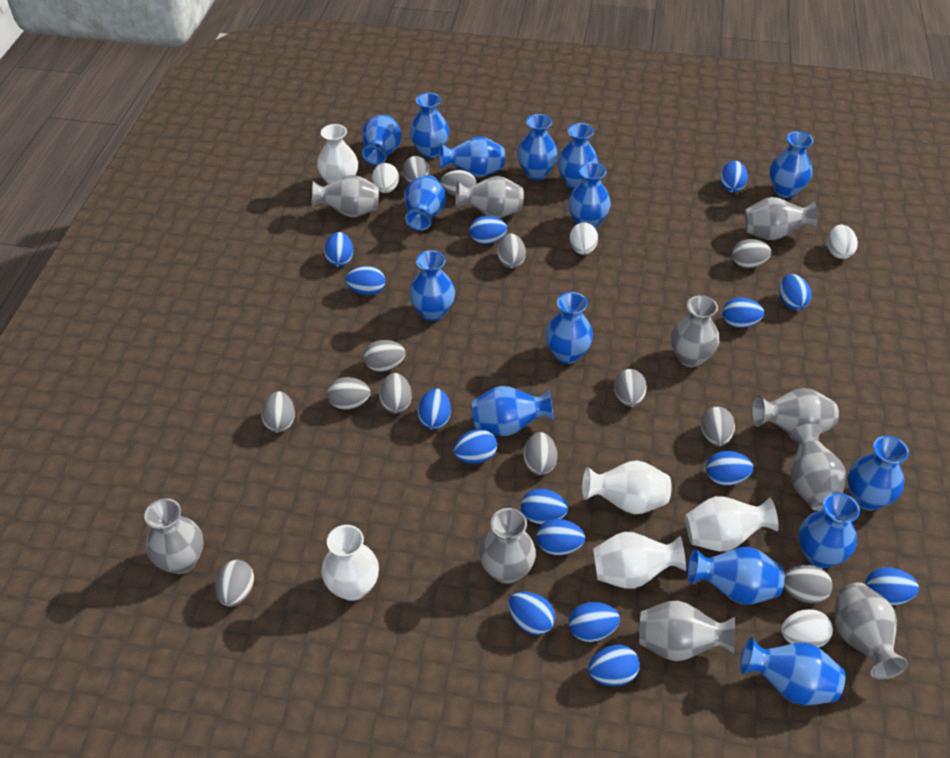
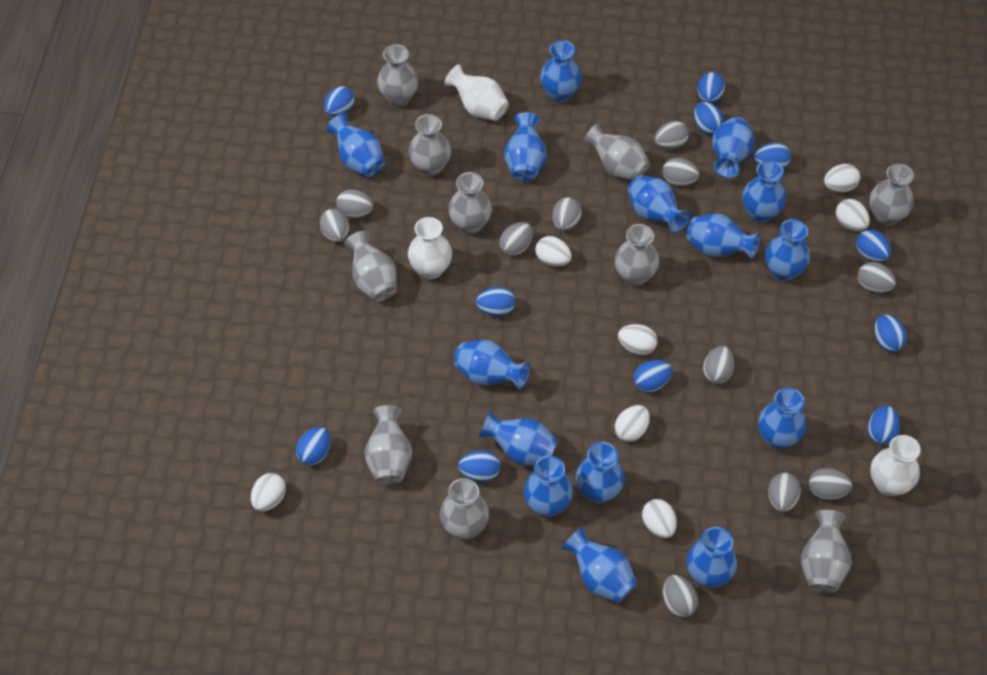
blue egg: 15 -> 11
grey egg: 13 -> 11
white egg: 4 -> 7
white vase: 5 -> 3

